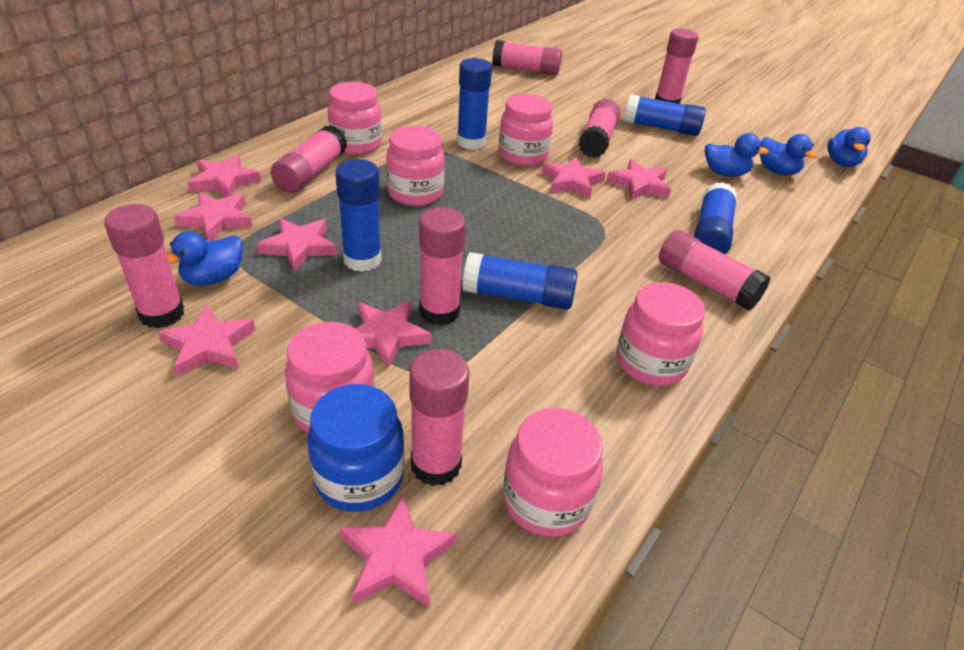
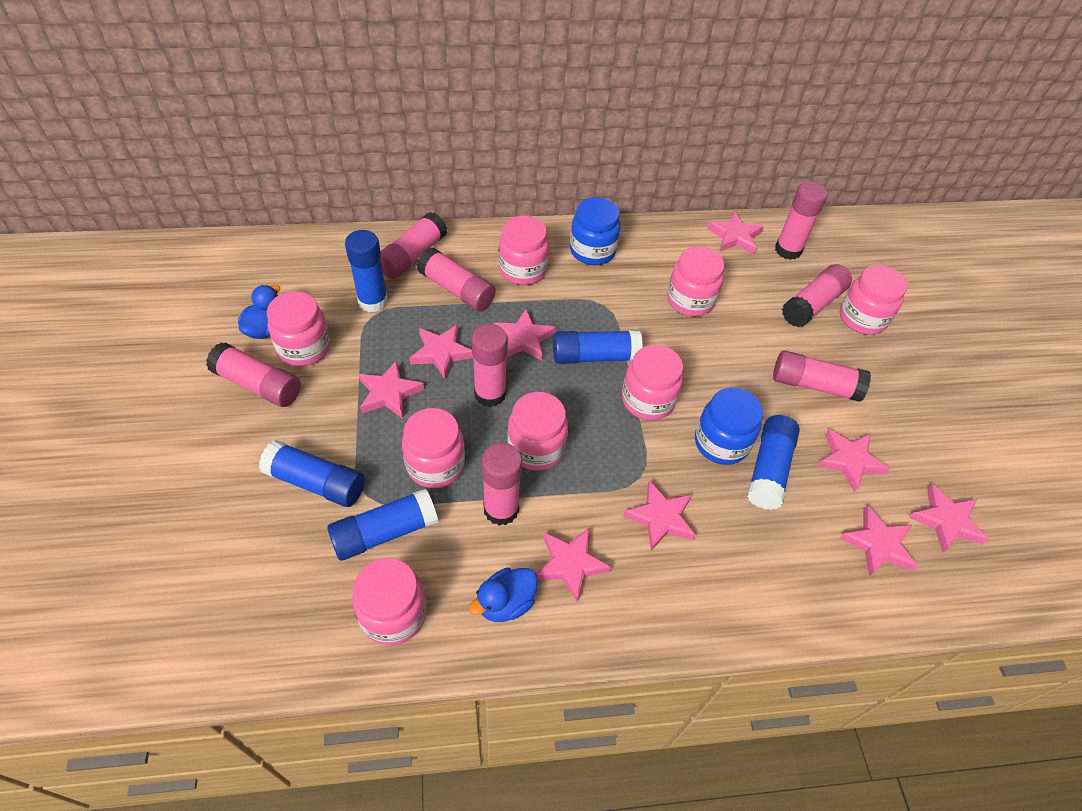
blue duck: 4 -> 2
blue jar: 1 -> 2
pink jar: 6 -> 8
pink star: 8 -> 9

